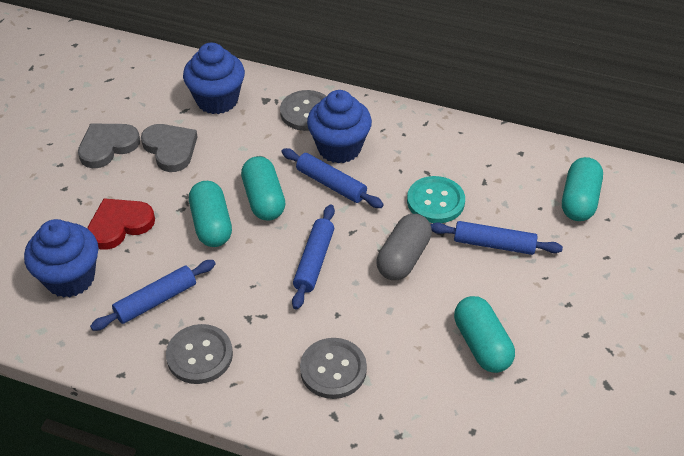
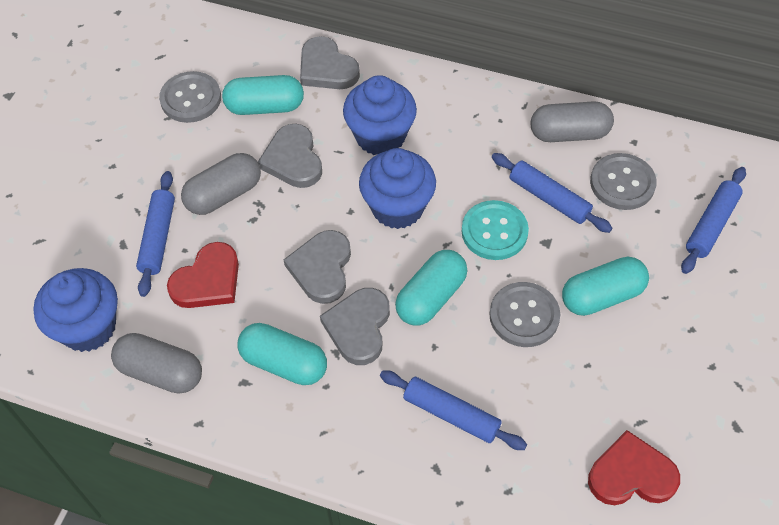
grey capsule: 1 -> 3
grey heart: 2 -> 4
red heart: 1 -> 2

